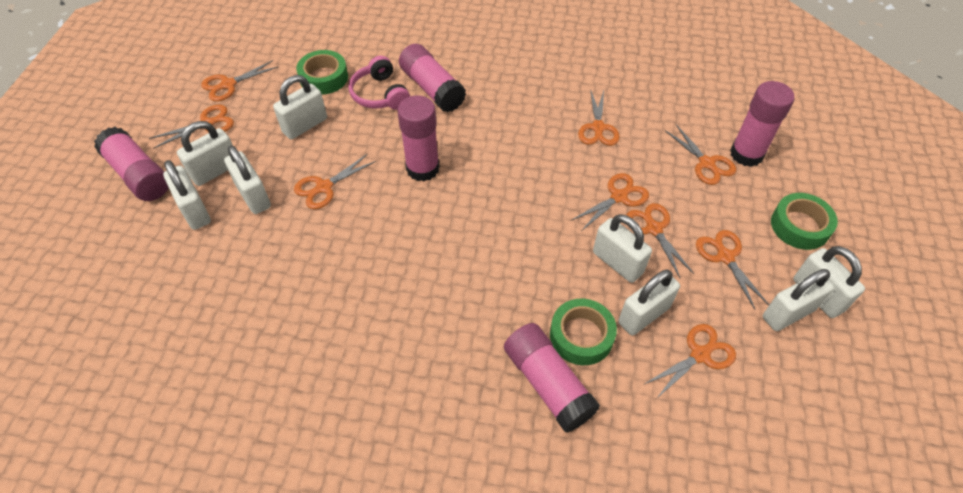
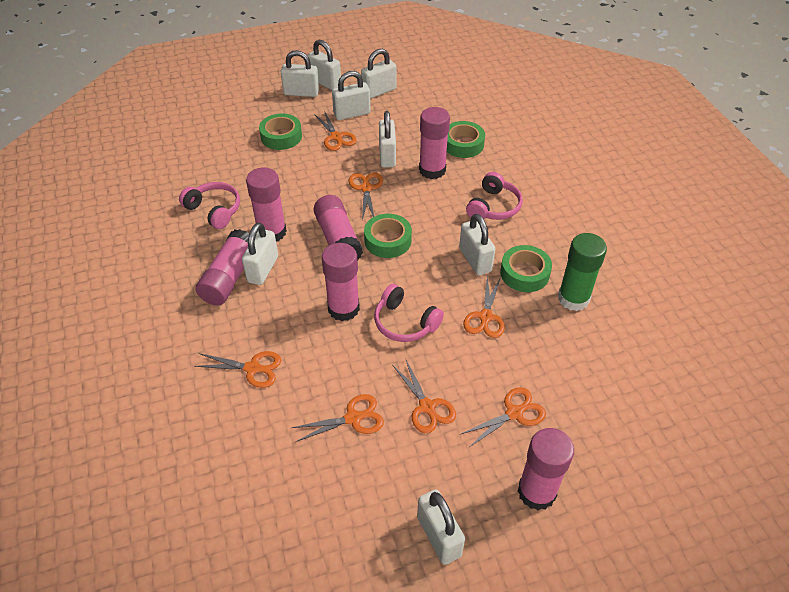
green glue stick: 0 -> 1
green tape: 3 -> 4
orange scissors: 9 -> 7
pink glue stick: 5 -> 6
pink headphones: 1 -> 3

